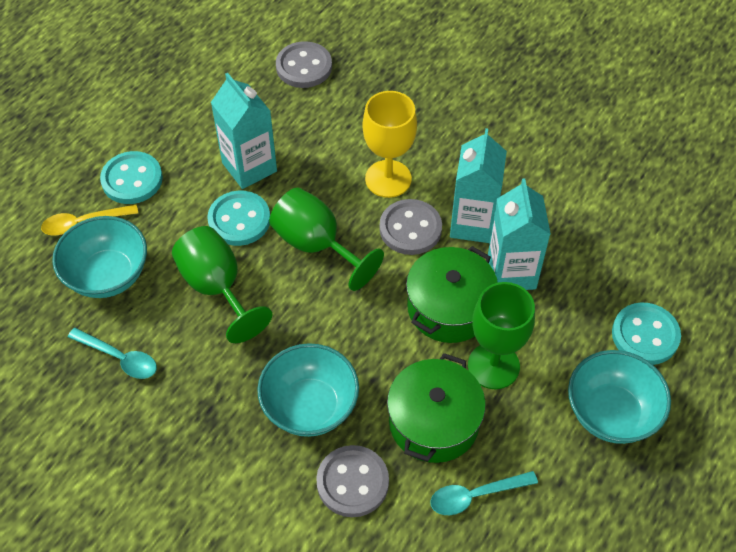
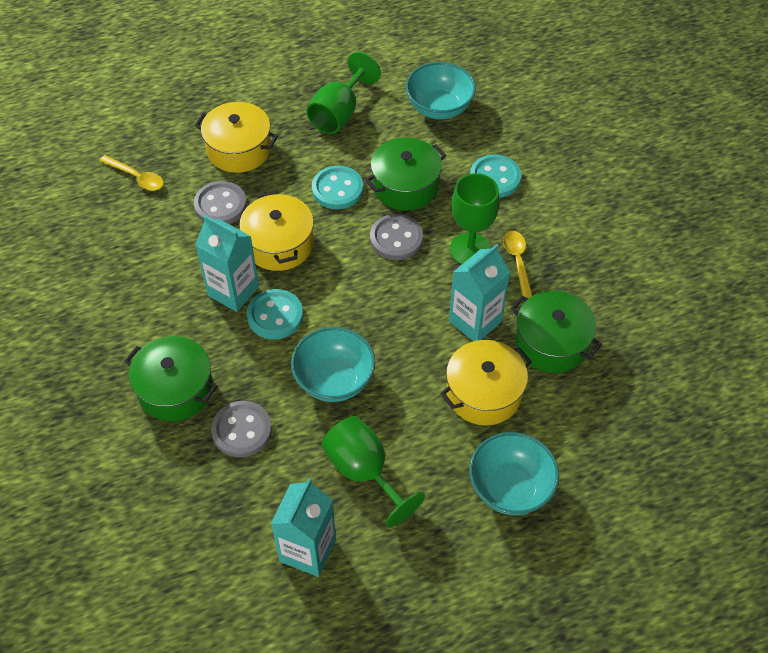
green pot: 2 -> 3
turquoise spoon: 2 -> 0
yellow goblet: 1 -> 0
yellow pot: 0 -> 3
yellow spoon: 1 -> 2

